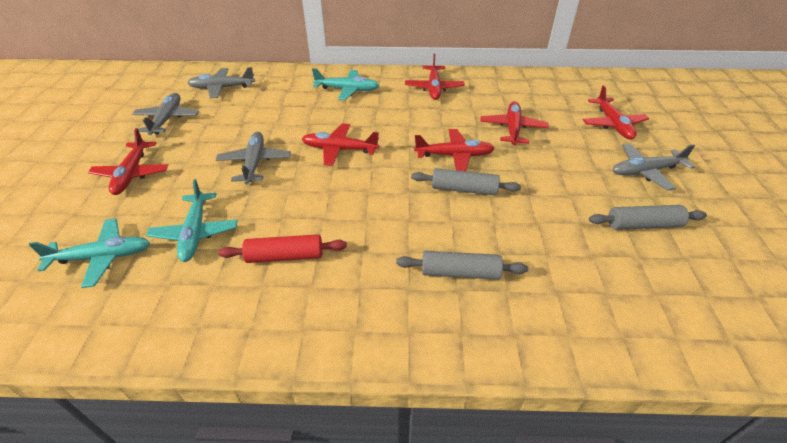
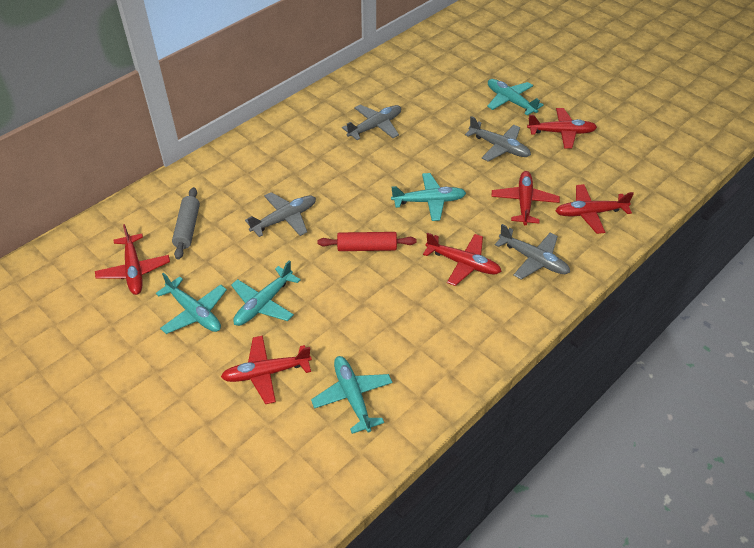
grey rolling pin: 3 -> 1
turquoise plane: 3 -> 5

